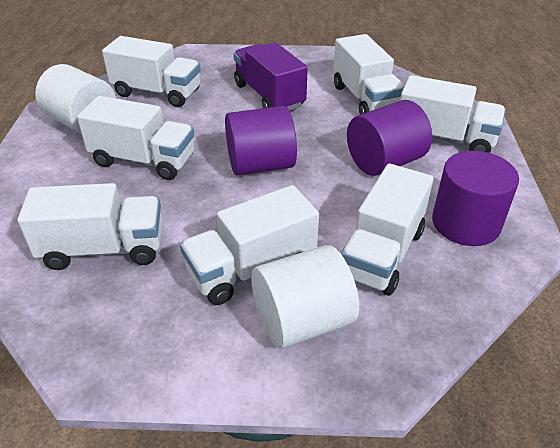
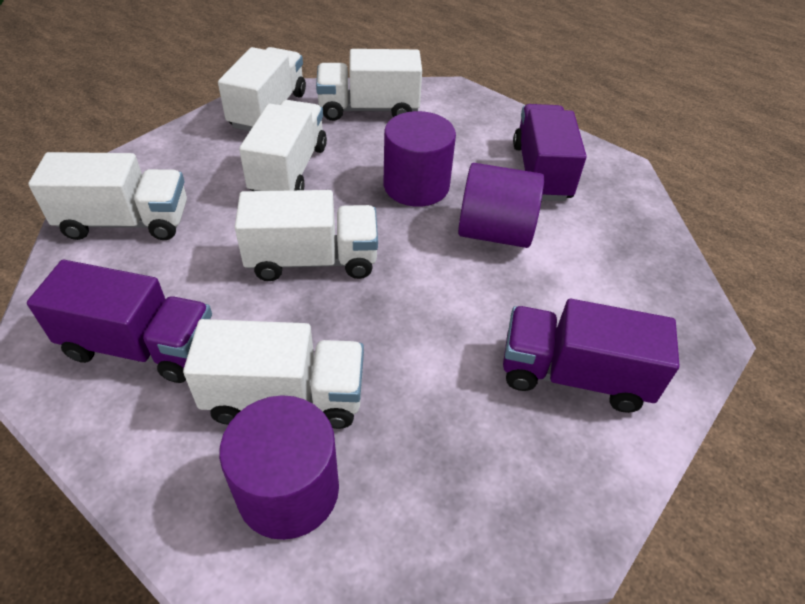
purple truck: 1 -> 3
white cylinder: 2 -> 0
white truck: 7 -> 6

